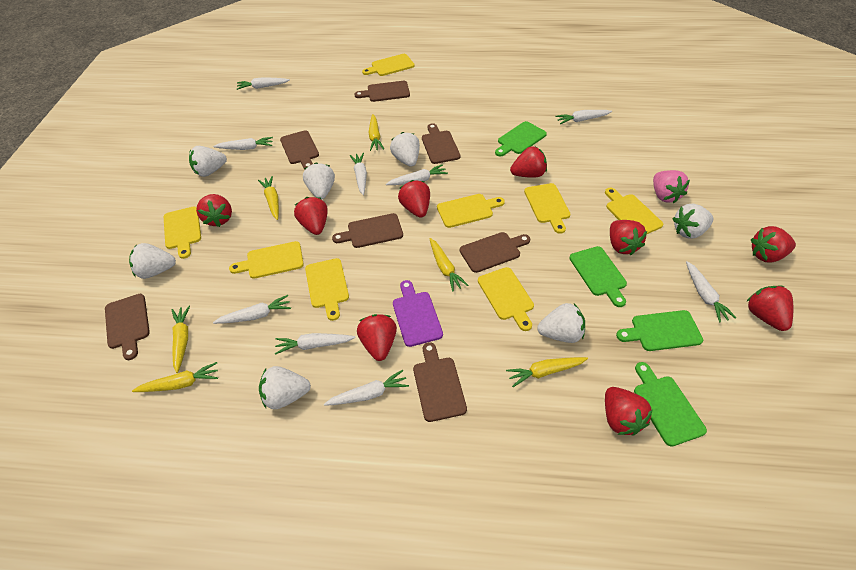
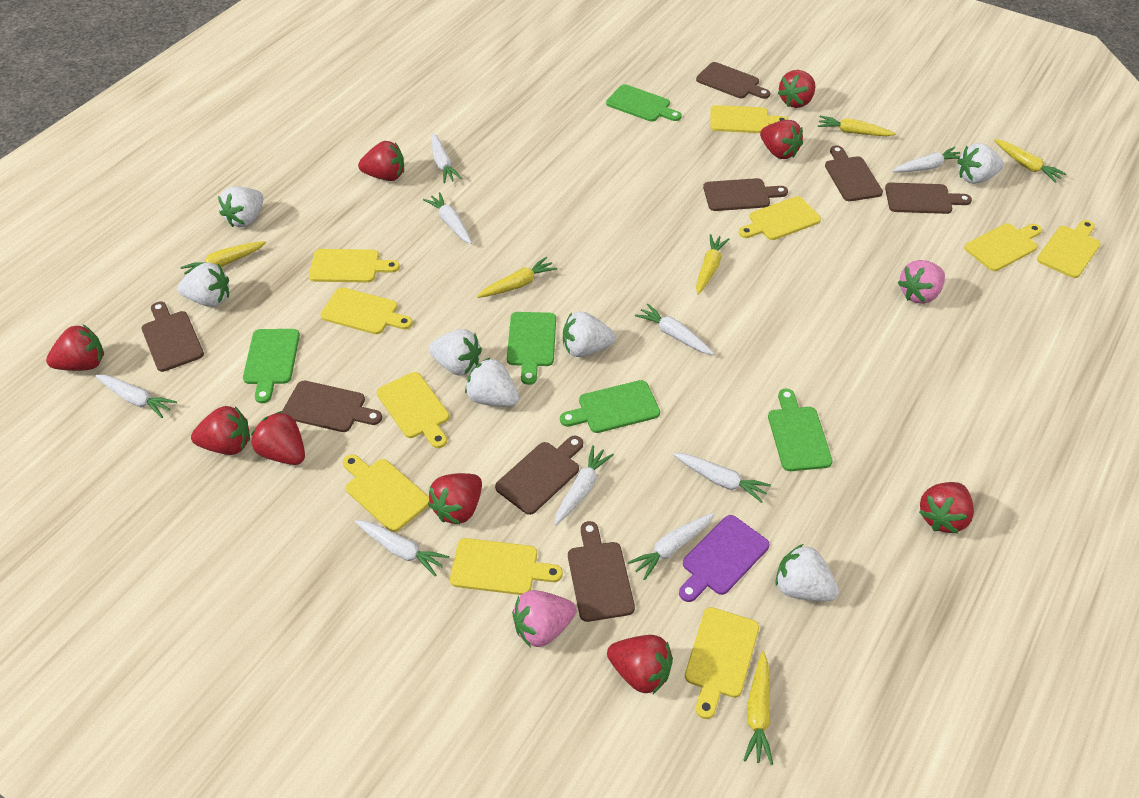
brown cutting board: 7 -> 8
green cutting board: 4 -> 5
pink strawberry: 1 -> 2
yellow cutting board: 8 -> 10

